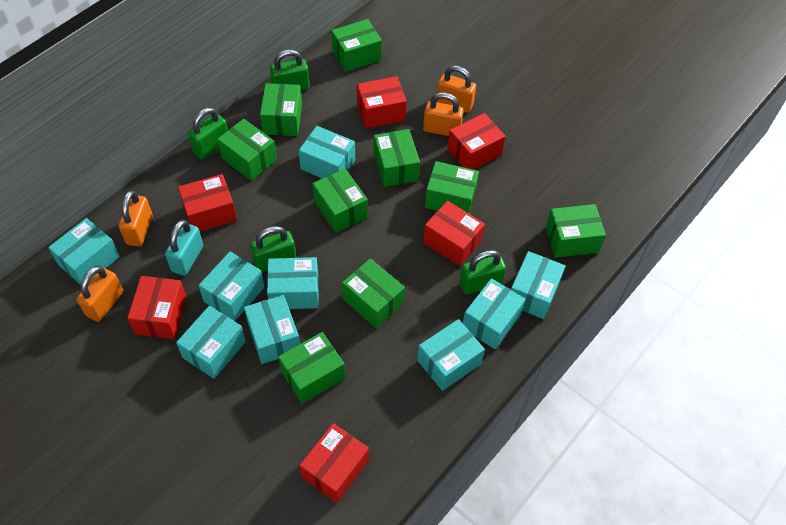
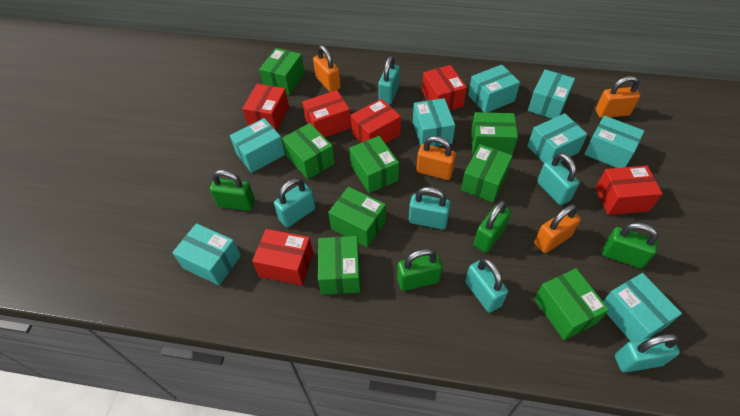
green box: 9 -> 8
turquoise box: 9 -> 8
turquoise padlock: 1 -> 6

